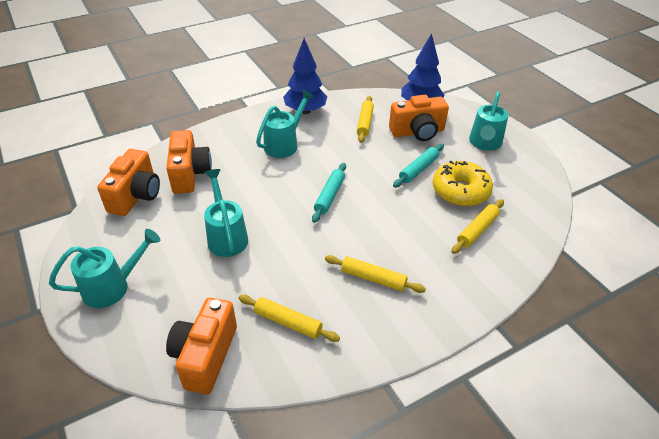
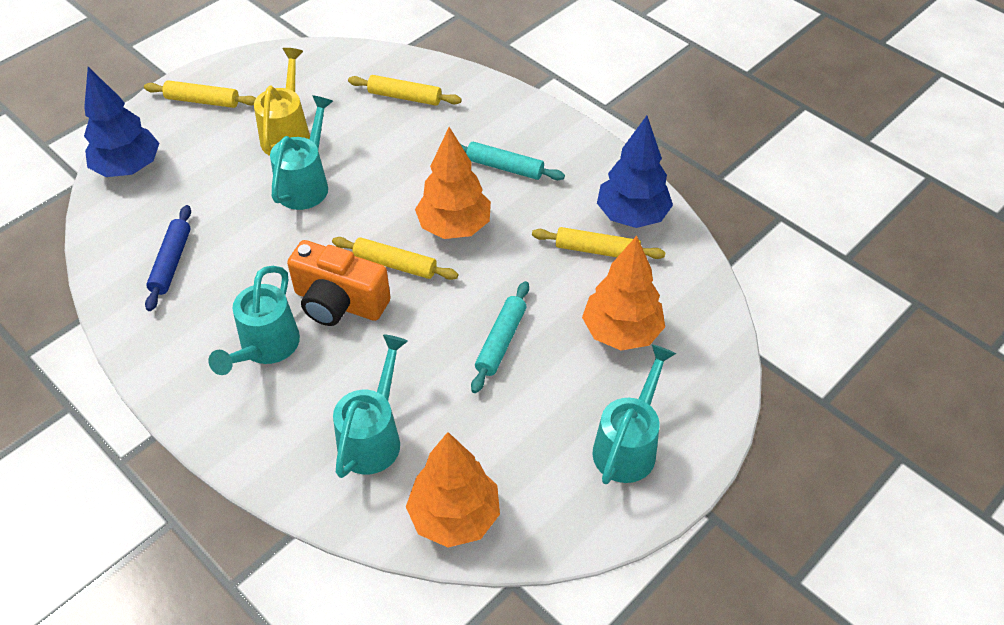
blue rolling pin: 0 -> 1
orange camera: 4 -> 1
orange tree: 0 -> 3
yellow donut: 1 -> 0
yellow watering can: 0 -> 1

